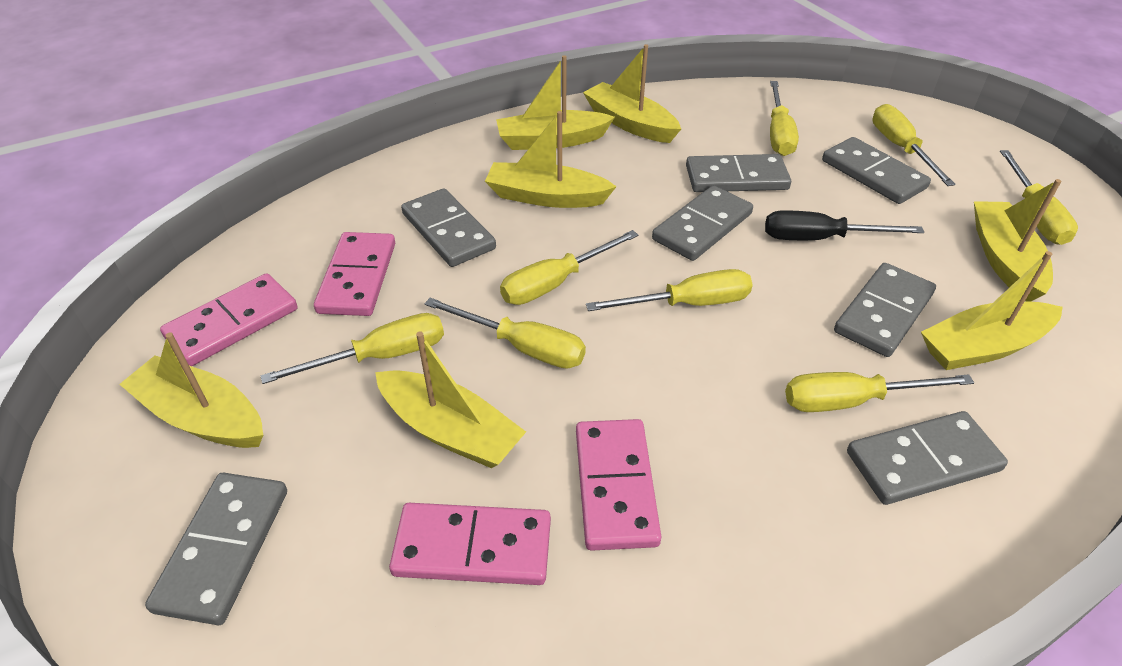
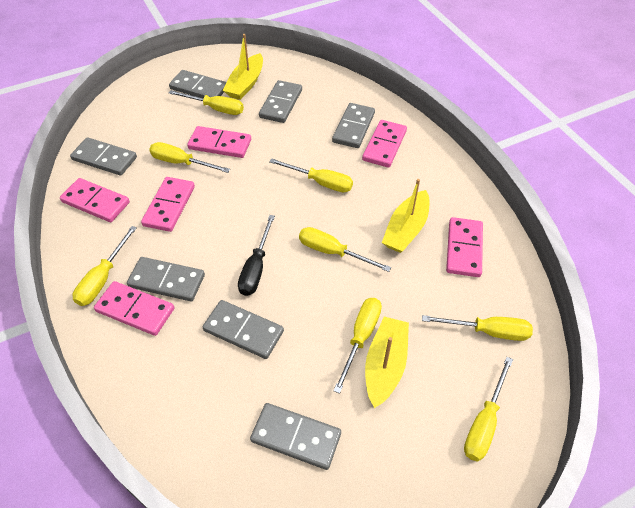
pink domino: 4 -> 6
yellow boat: 7 -> 3

